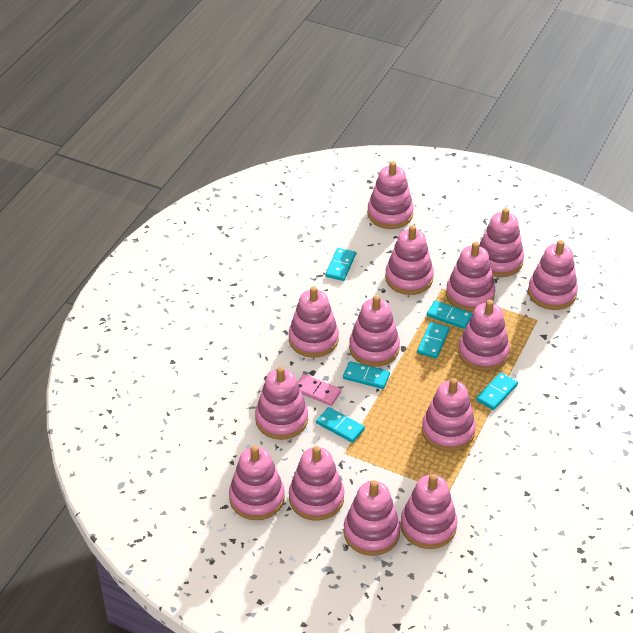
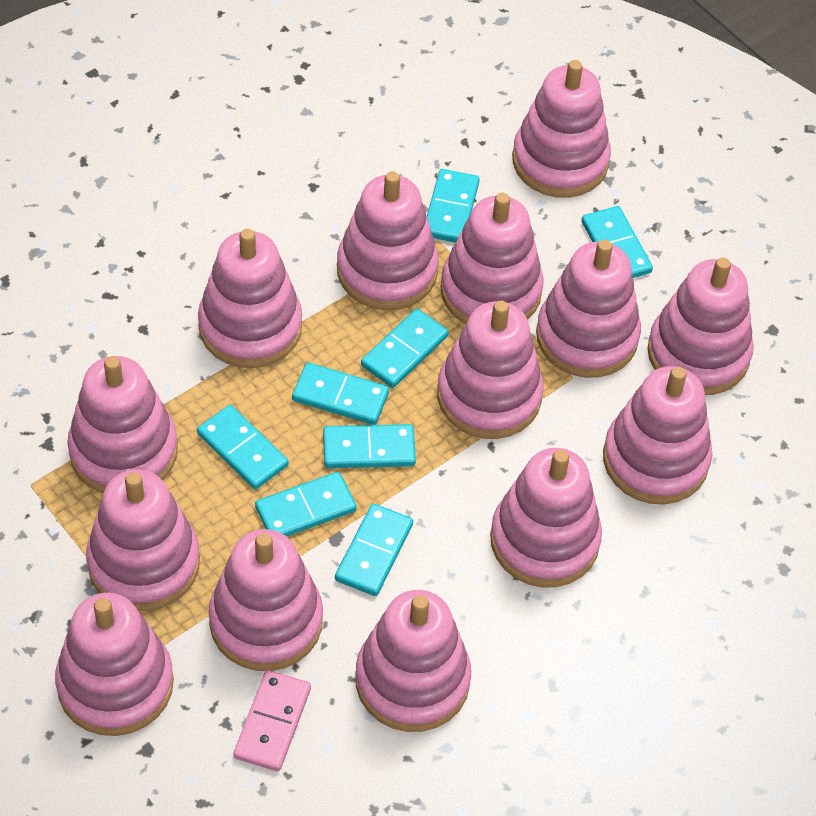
turquoise domino: 6 -> 8

